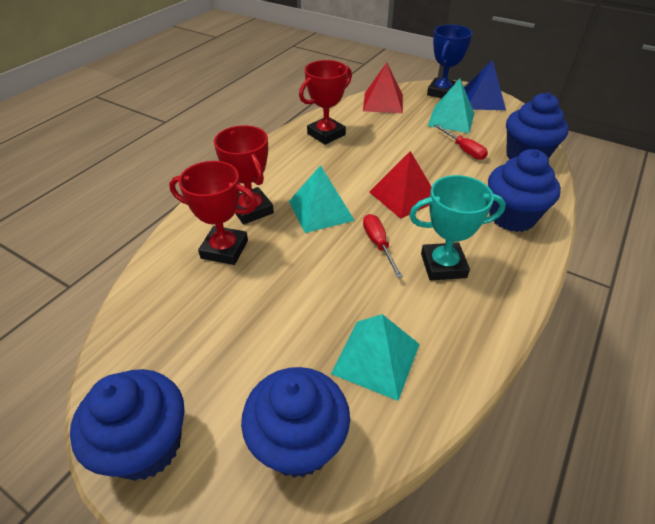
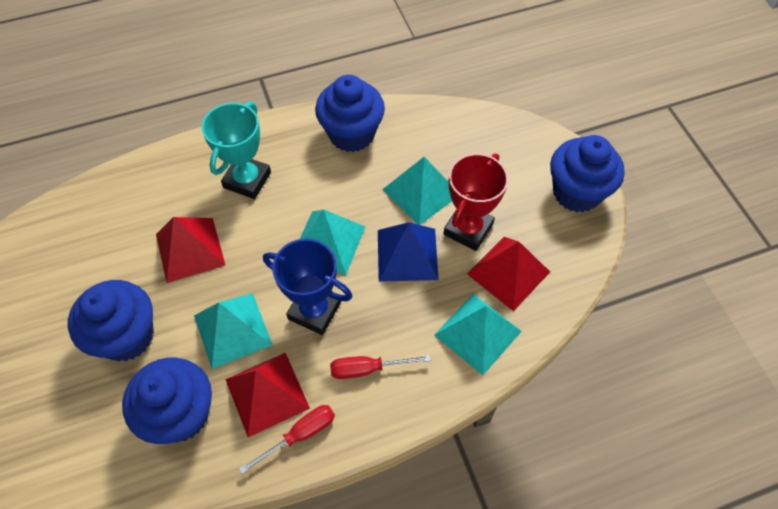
red pyramid: 2 -> 3
red trophy: 3 -> 1
turquoise pyramid: 3 -> 4

